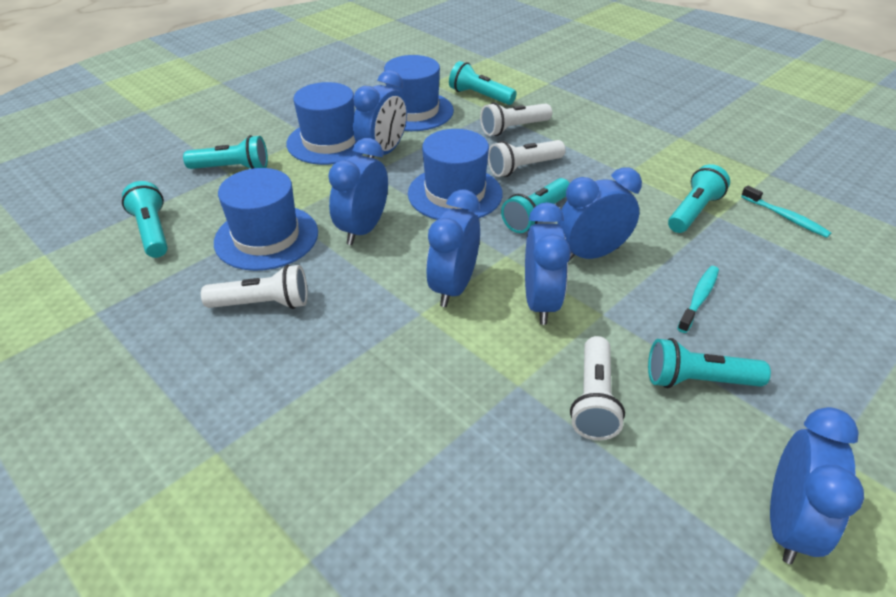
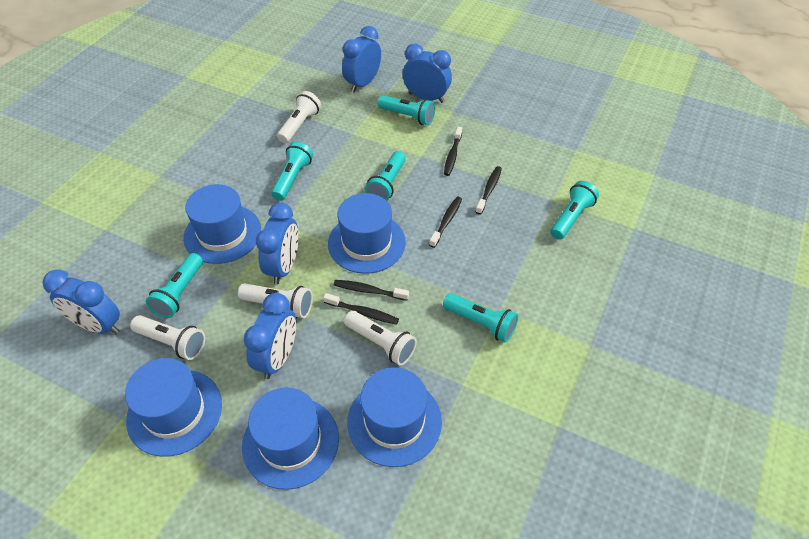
black toothbrush: 0 -> 5
blue clock: 6 -> 5
blue hat: 4 -> 5
turquoise toothbrush: 2 -> 0

